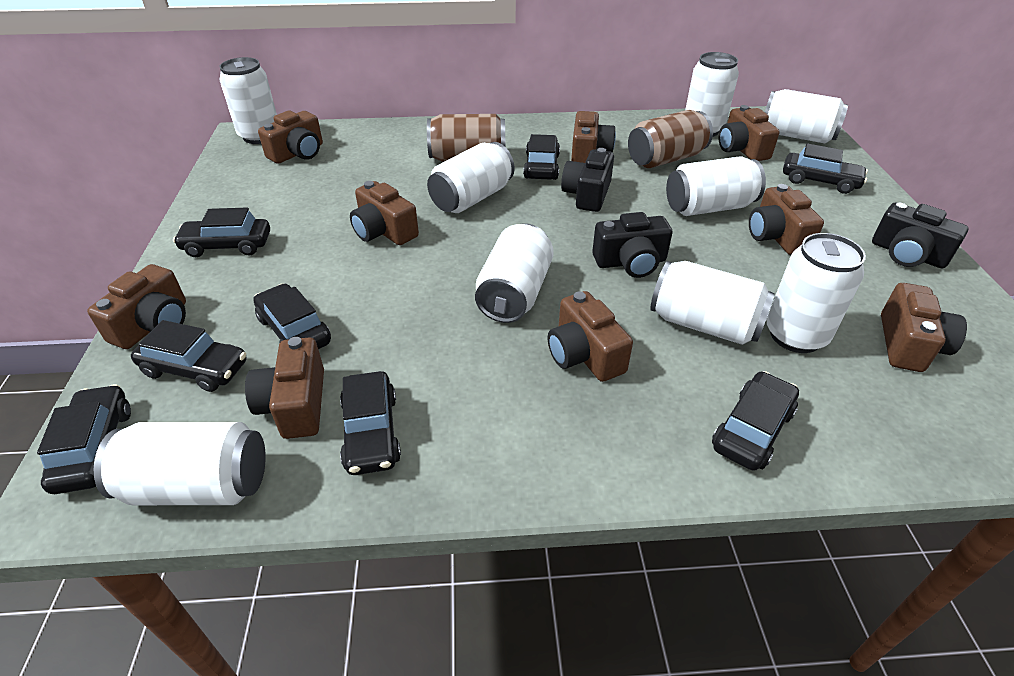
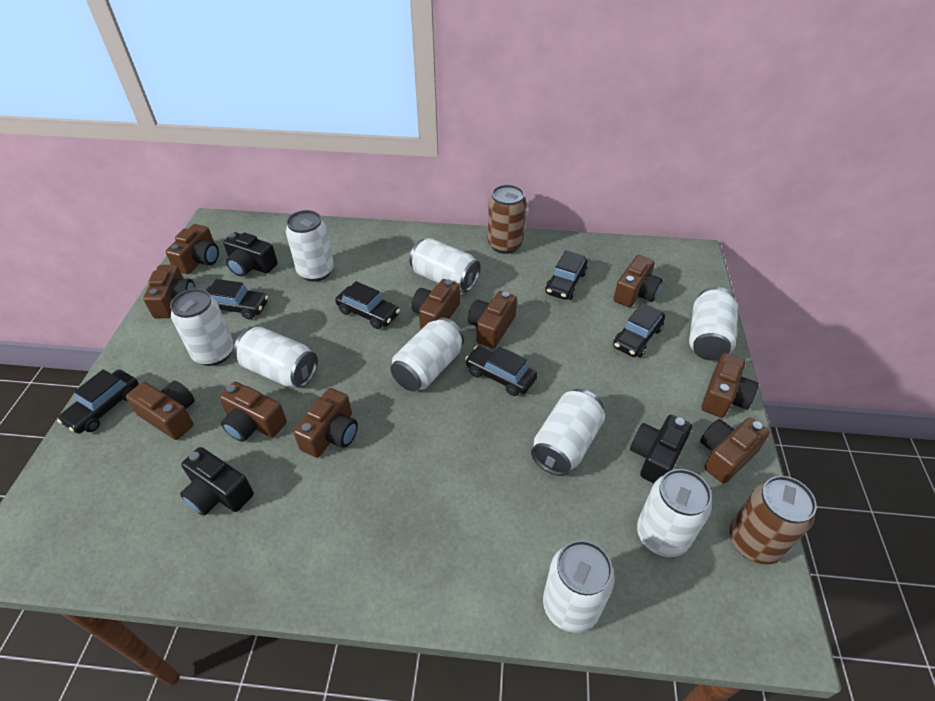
black car: 8 -> 6
brown camera: 9 -> 10

